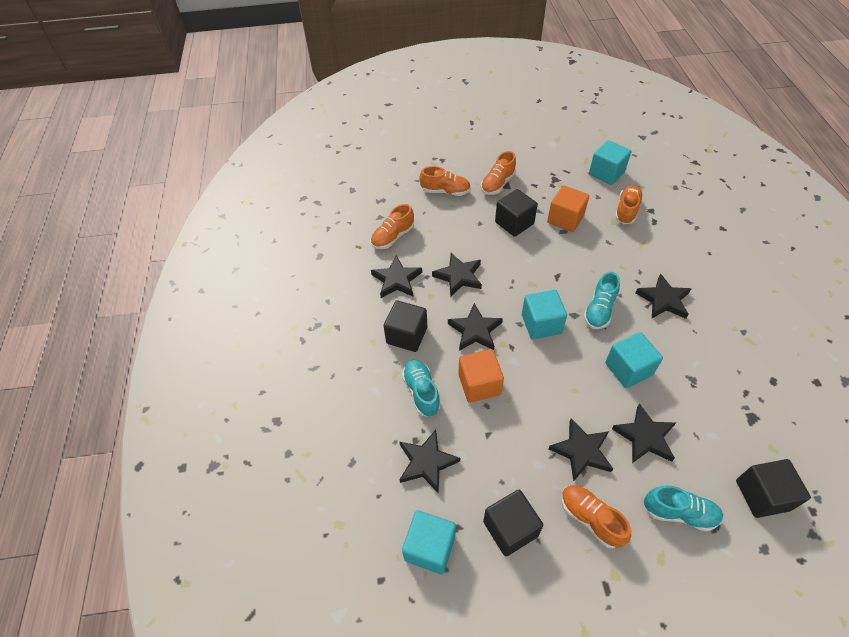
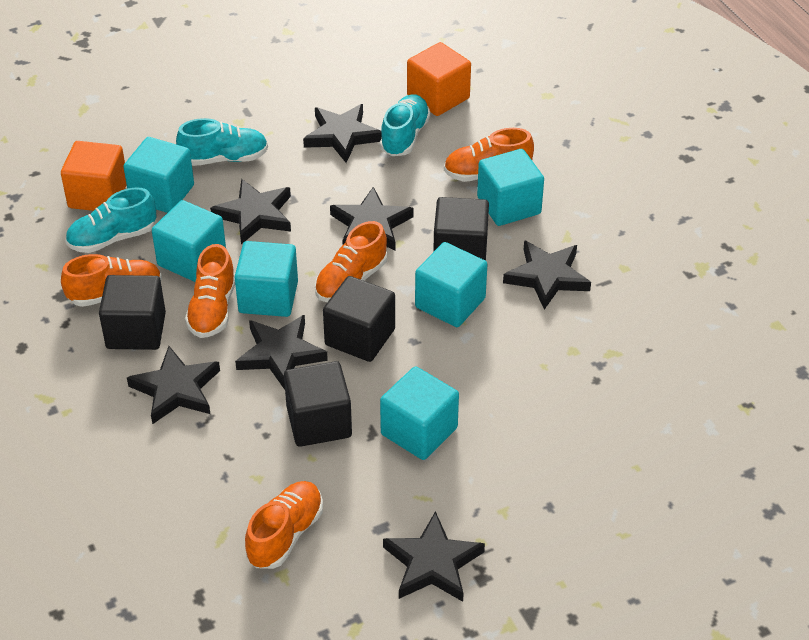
turquoise cube: 4 -> 6

